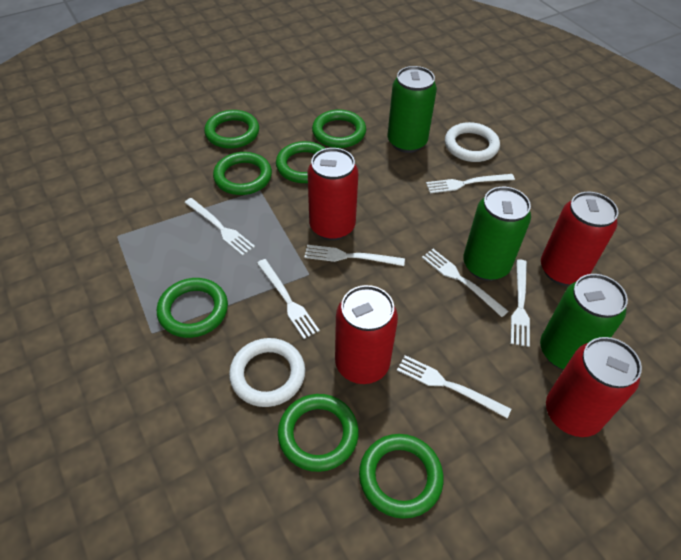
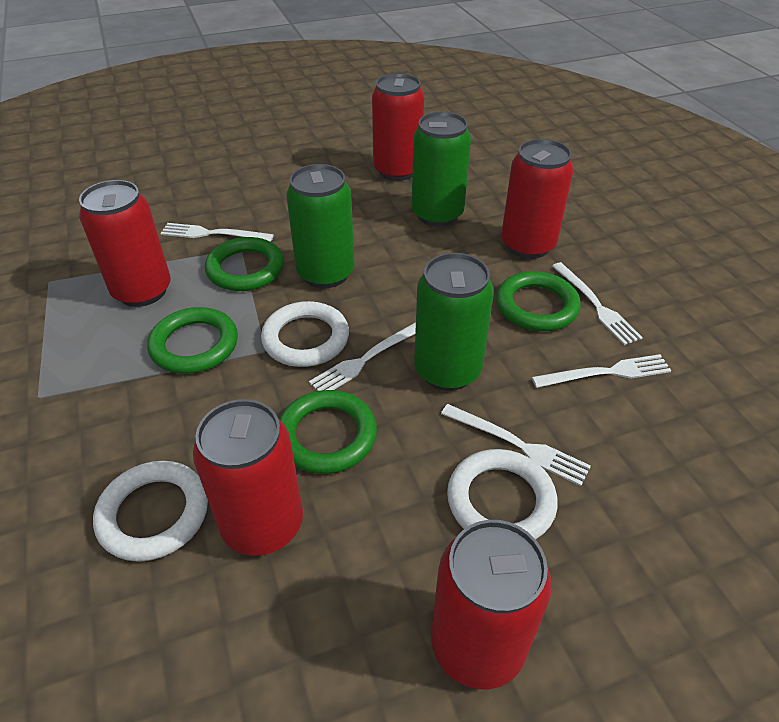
green ring: 7 -> 4
red can: 4 -> 5
white fork: 7 -> 5
white ring: 2 -> 3

